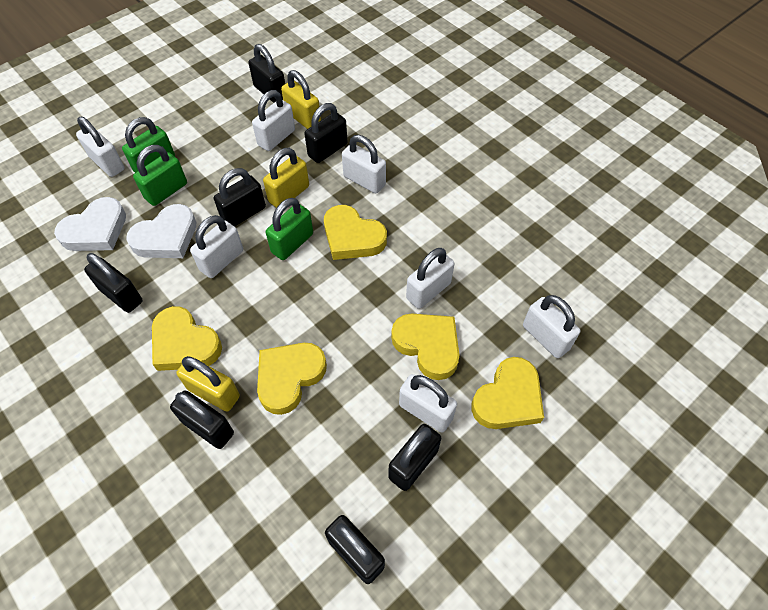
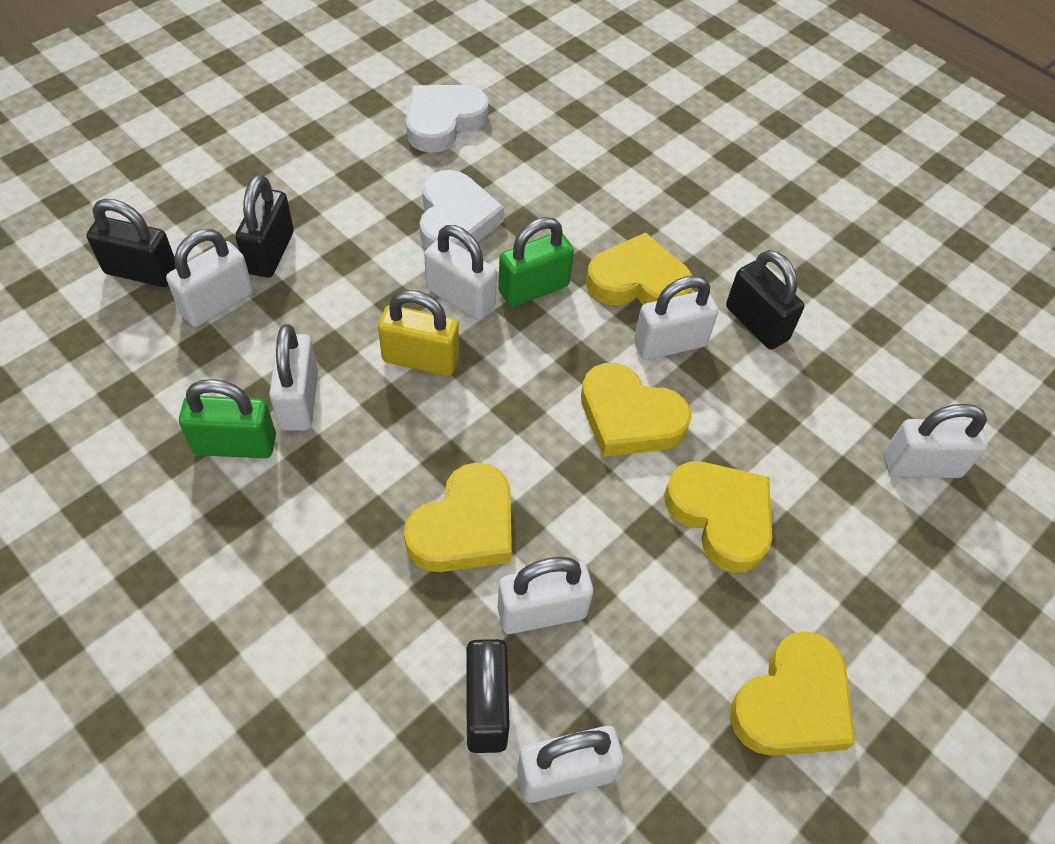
black padlock: 7 -> 4
green padlock: 3 -> 2
yellow padlock: 3 -> 1

